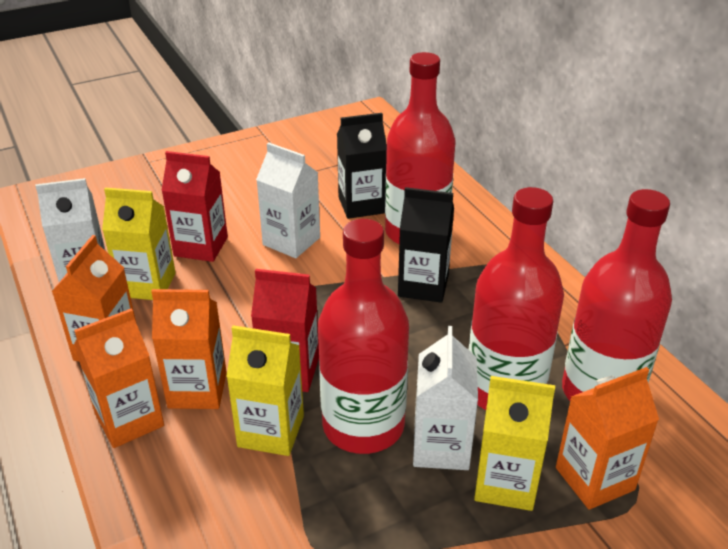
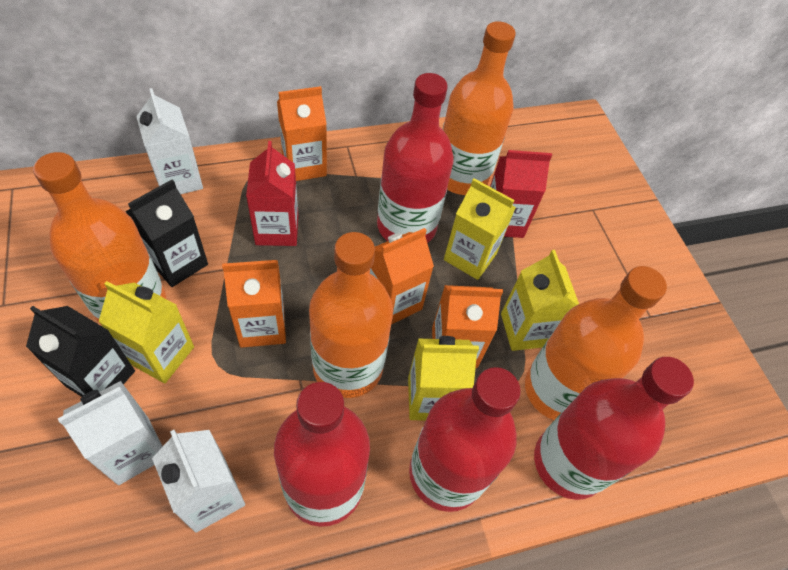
orange bottle: 0 -> 4
yellow carton: 3 -> 4

